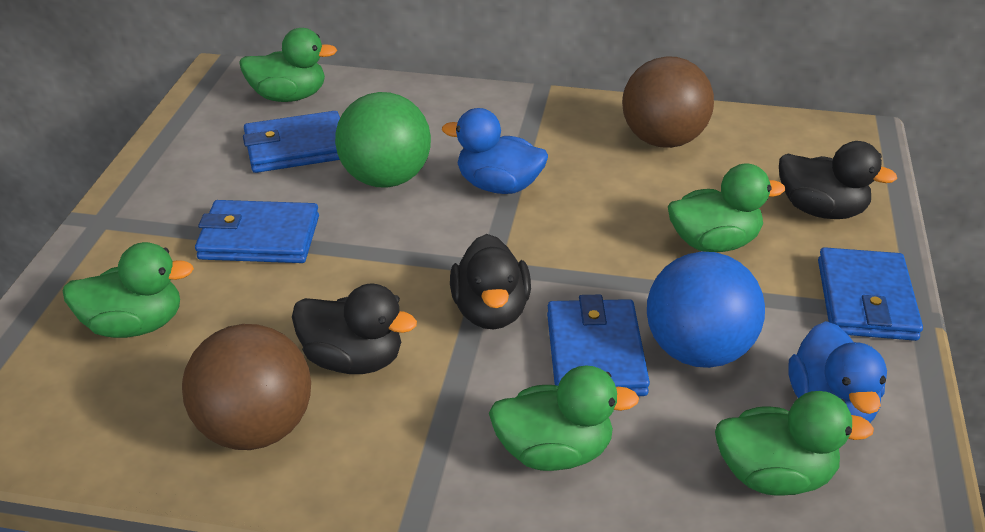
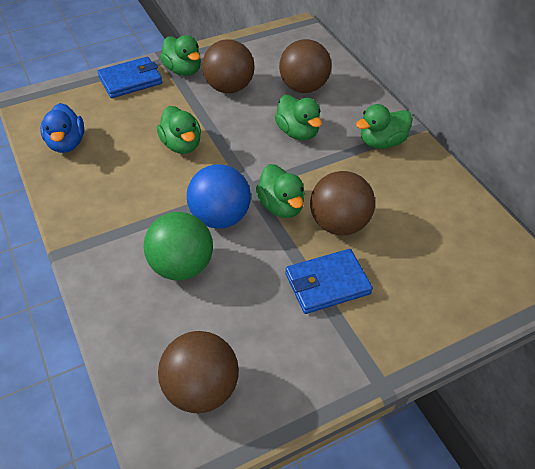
black duck: 3 -> 0
blue duck: 2 -> 1
blue wallet: 4 -> 2
brown ball: 2 -> 4

